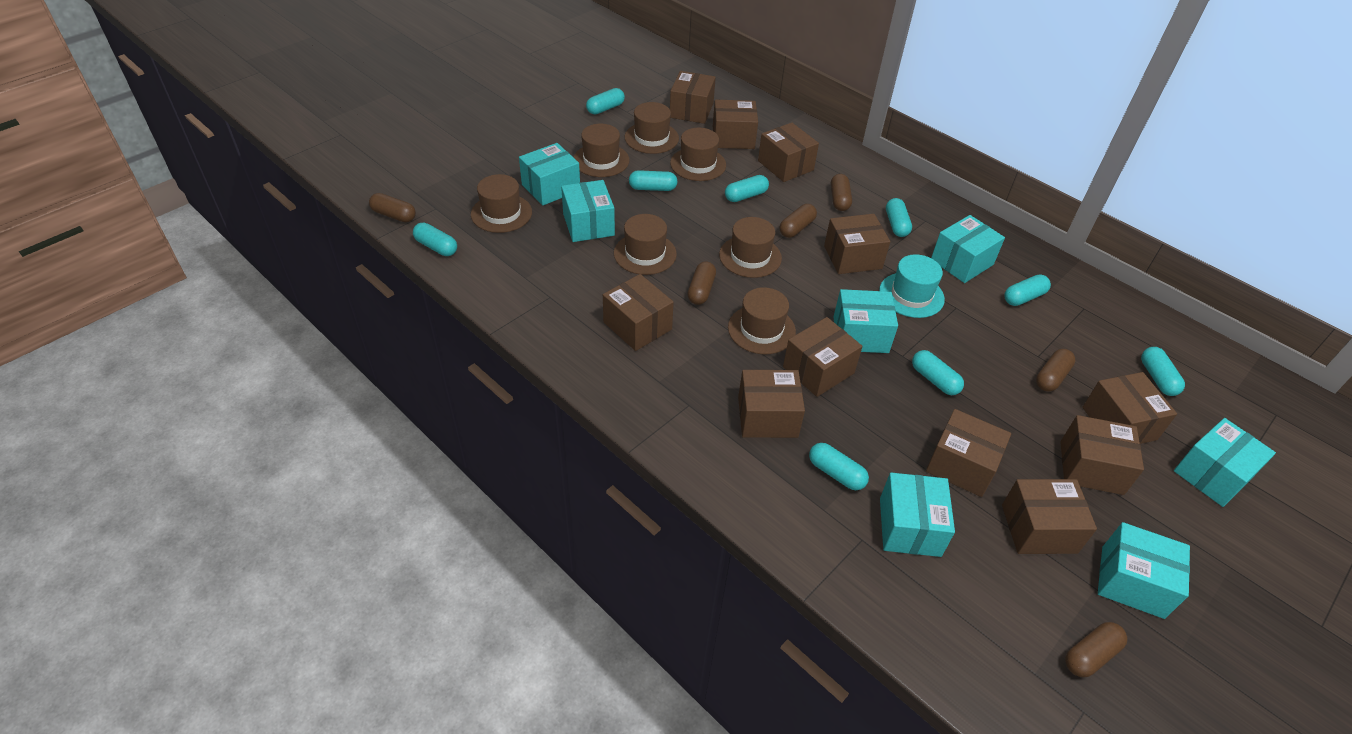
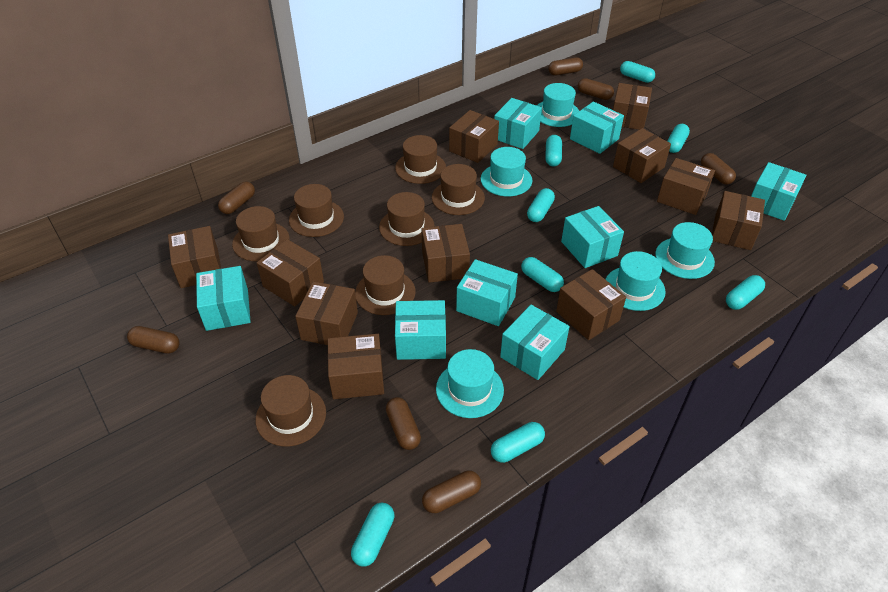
brown capsule: 6 -> 7
turquoise box: 7 -> 8
turquoise capsule: 9 -> 8
turquoise hat: 1 -> 5

